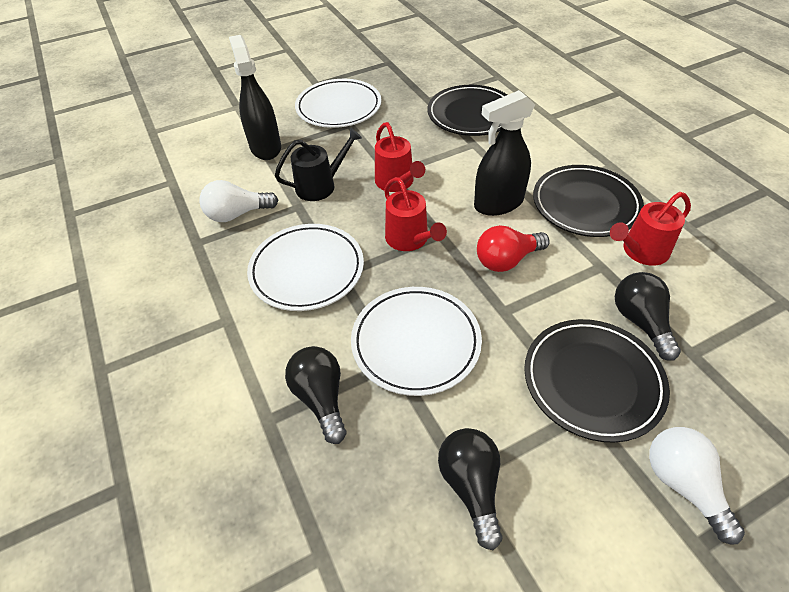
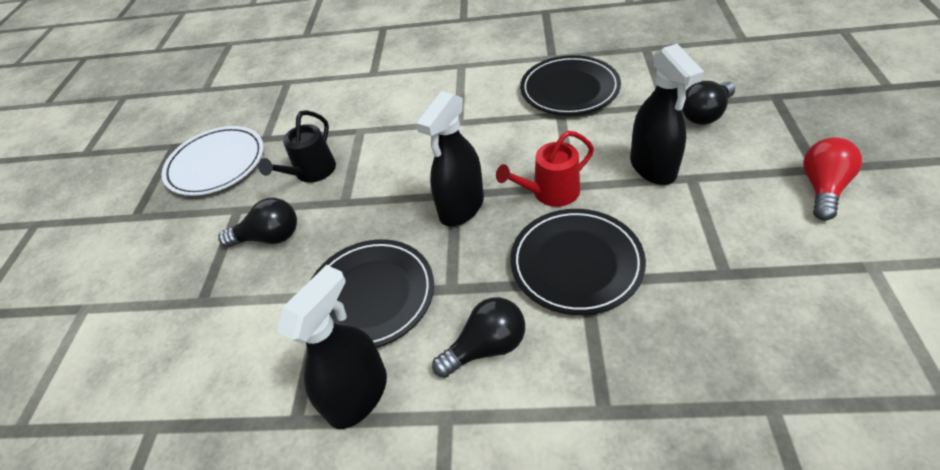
black spray bottle: 2 -> 3
red watering can: 3 -> 1
white light bulb: 2 -> 0
white plate: 3 -> 1

